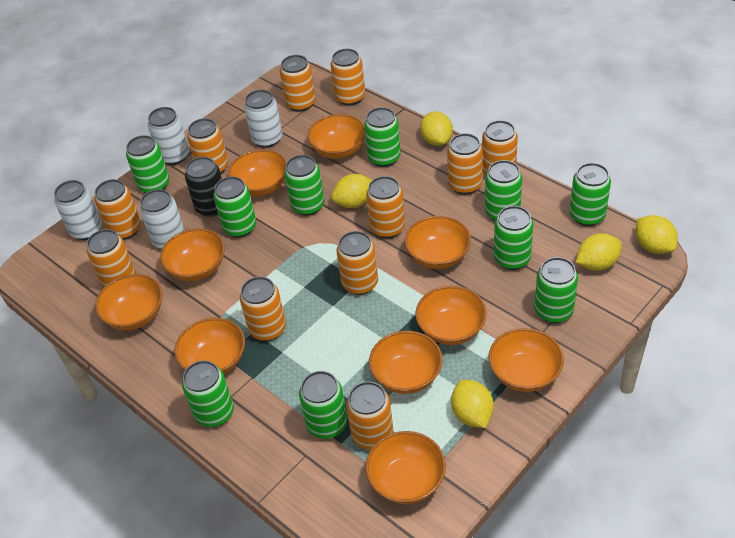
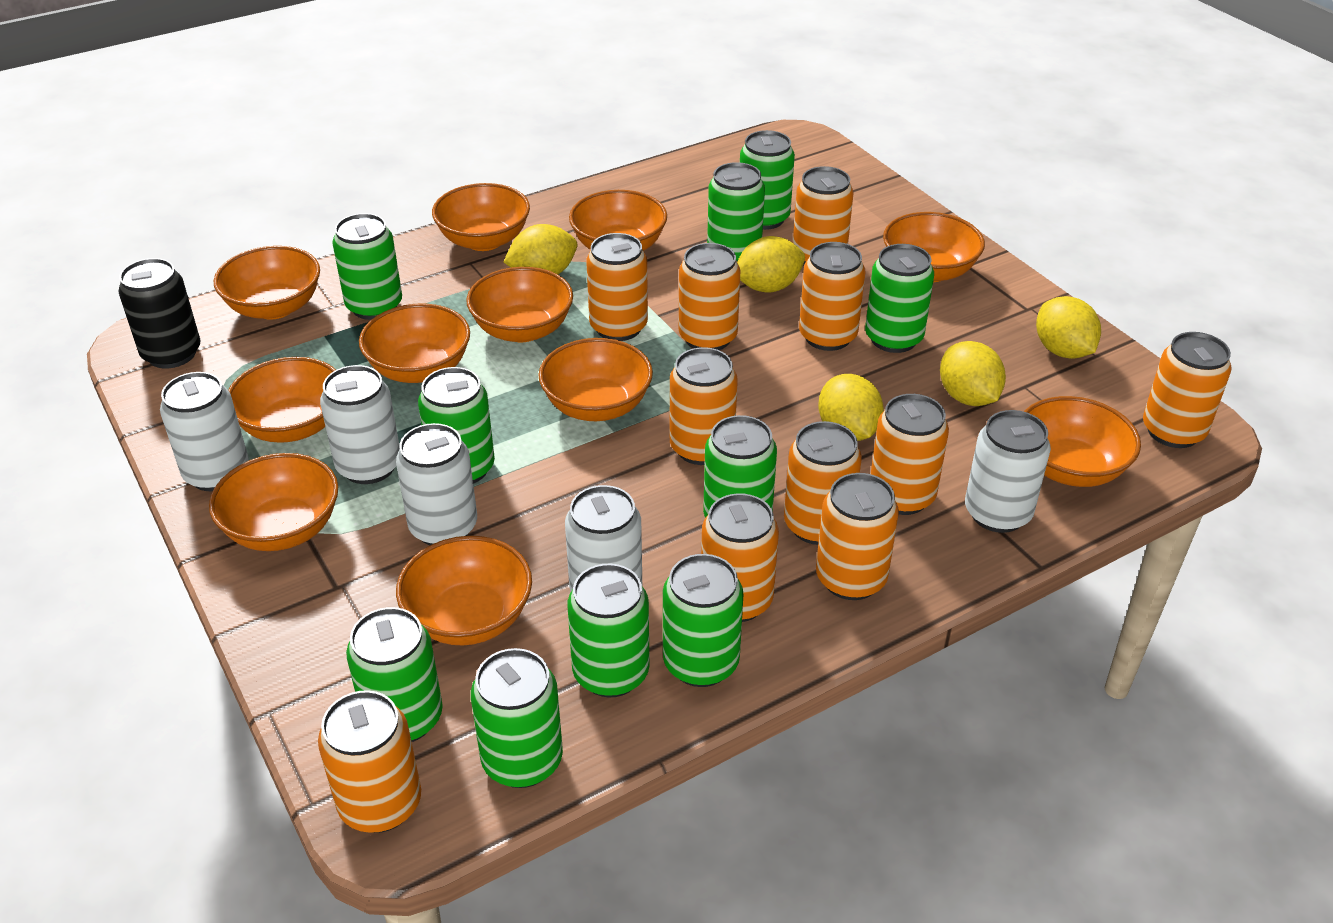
orange bowl: 10 -> 11
white can: 4 -> 5

